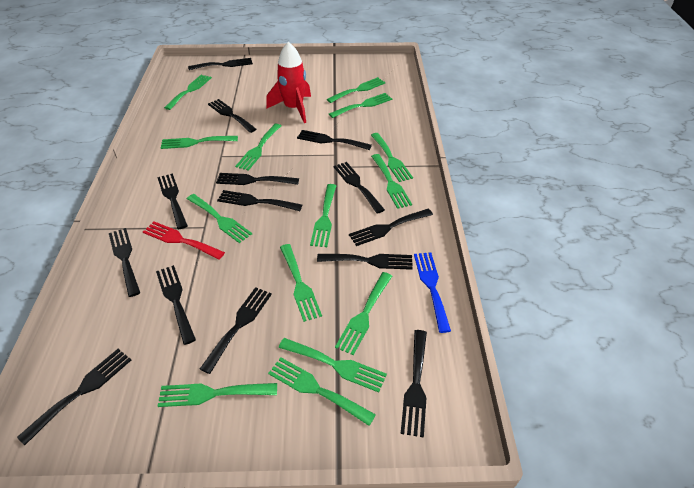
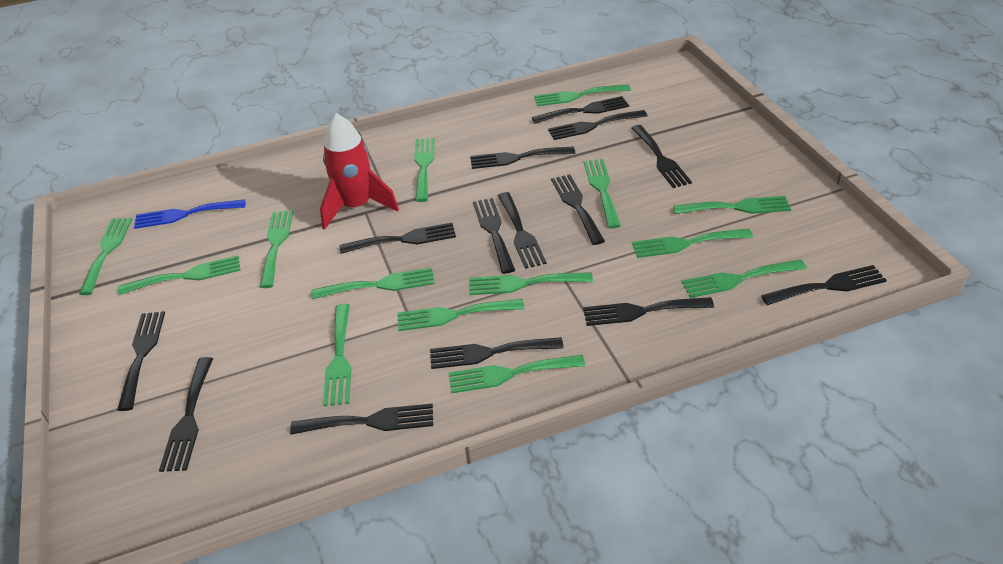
red fork: 1 -> 0

